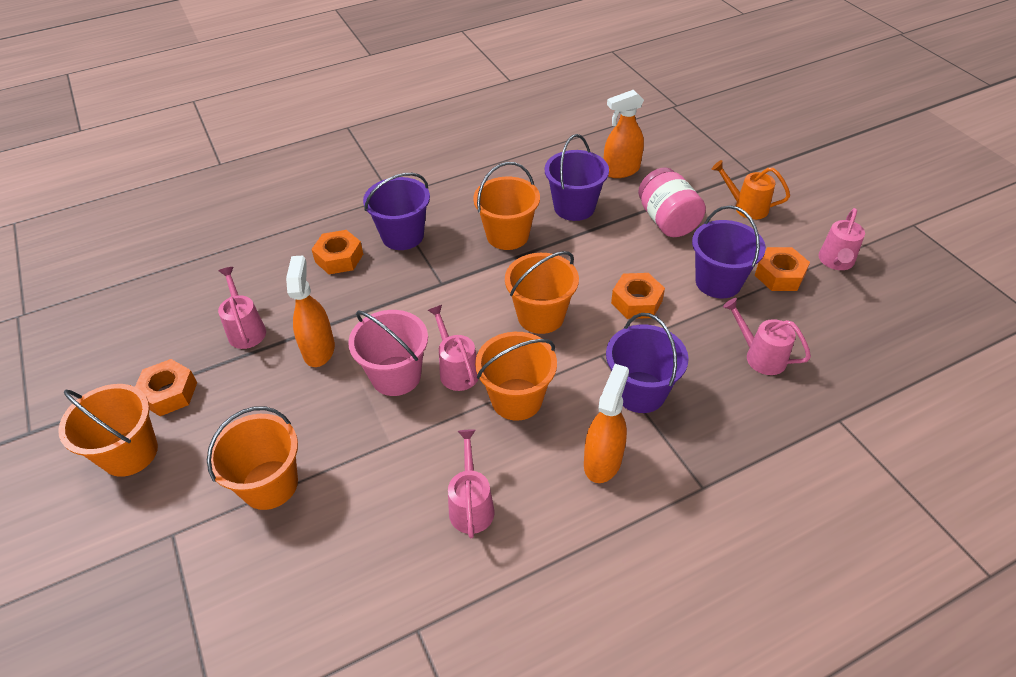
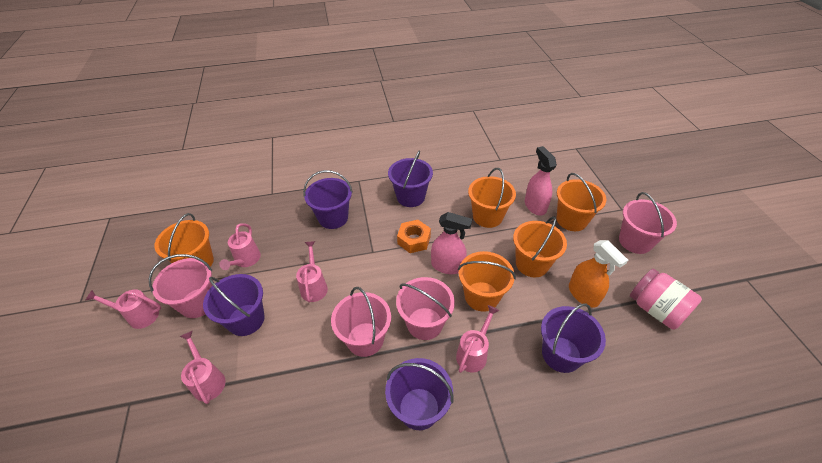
orange nut: 4 -> 1
orange spray bottle: 3 -> 1
orange watering can: 1 -> 0
pink bucket: 1 -> 4
pink spray bottle: 0 -> 2
purple bucket: 4 -> 5

